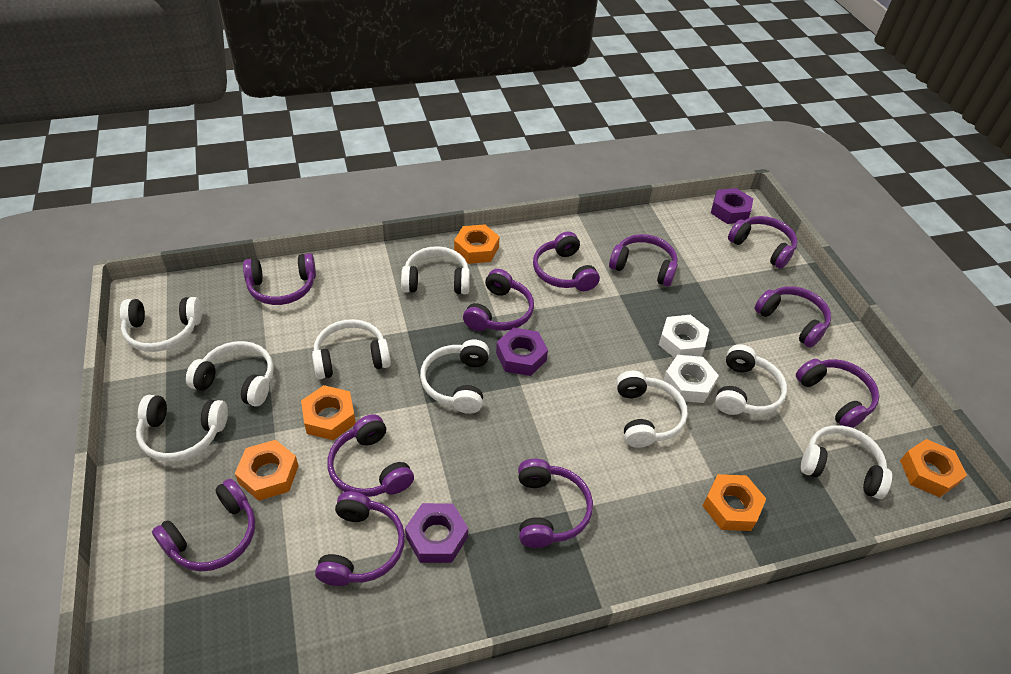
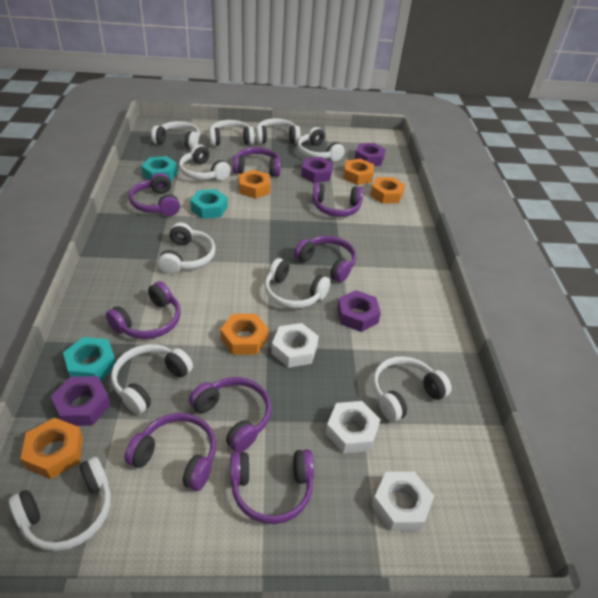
purple headphones: 11 -> 8
purple nut: 3 -> 4
turquoise nut: 0 -> 3
white headphones: 9 -> 10
white nut: 2 -> 3

